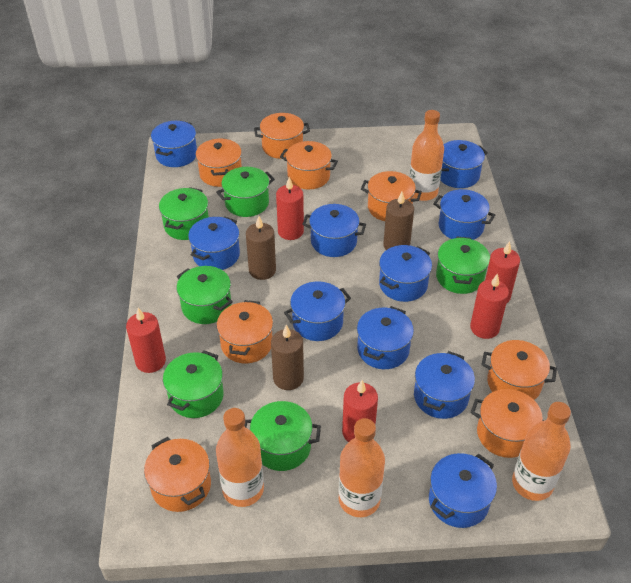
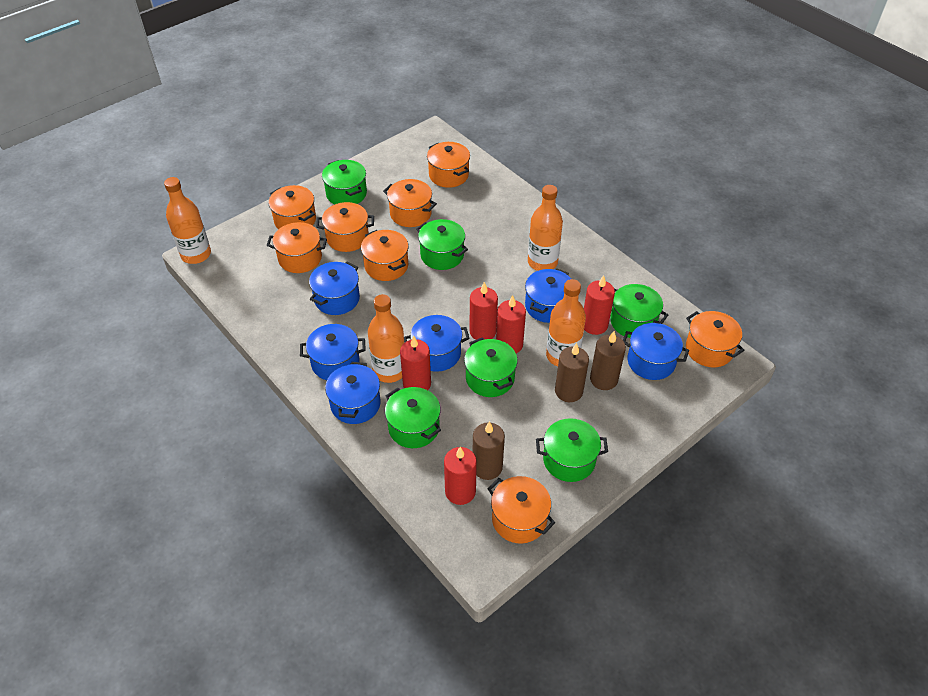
blue pot: 10 -> 6

